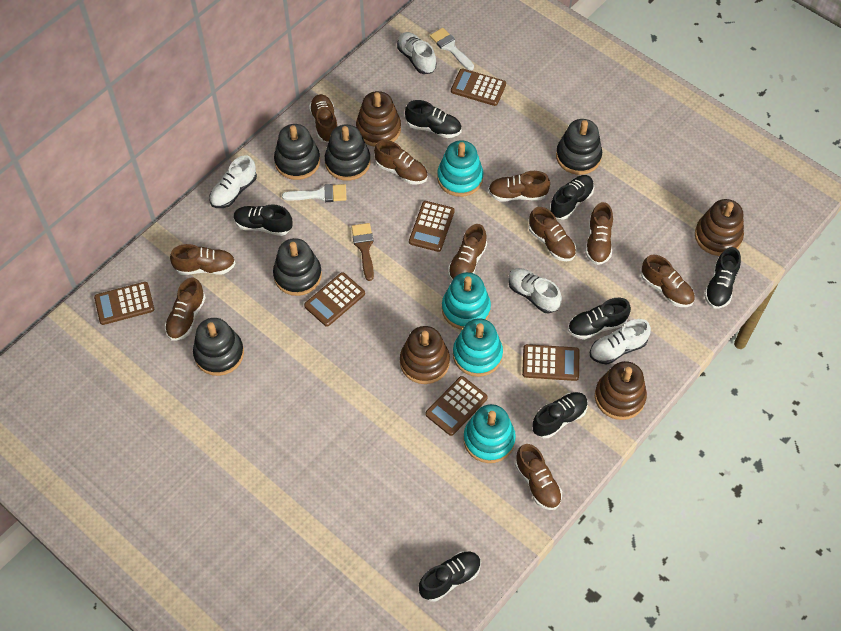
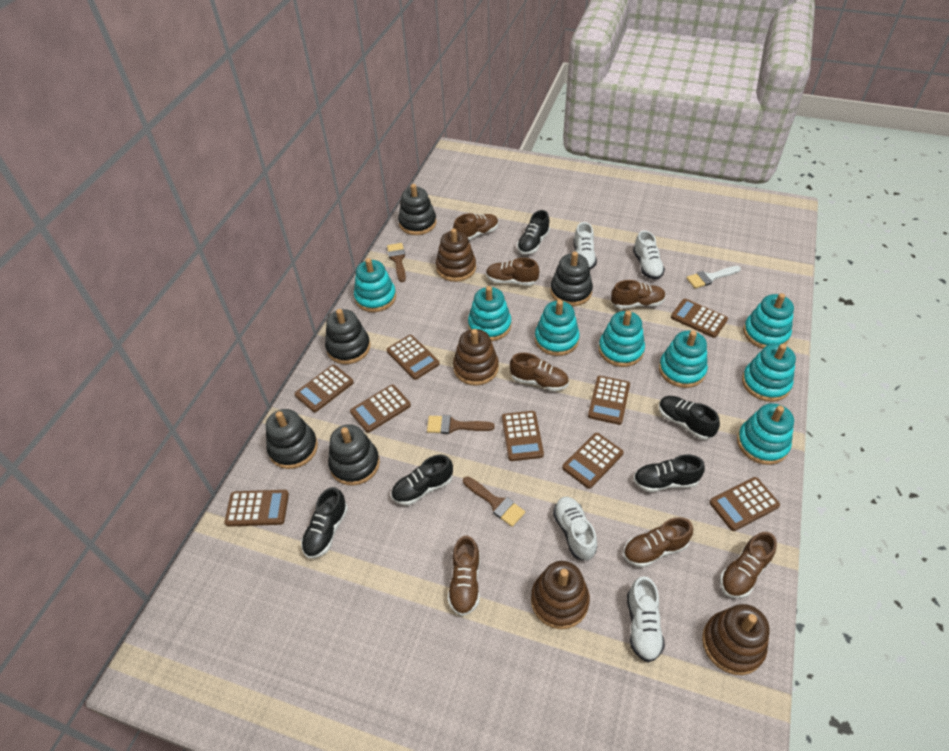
black shoe: 7 -> 5
brown brush: 1 -> 3
brown calculator: 6 -> 9
brown shoe: 10 -> 7
turquoise stacking toy: 4 -> 8
white brush: 2 -> 1

